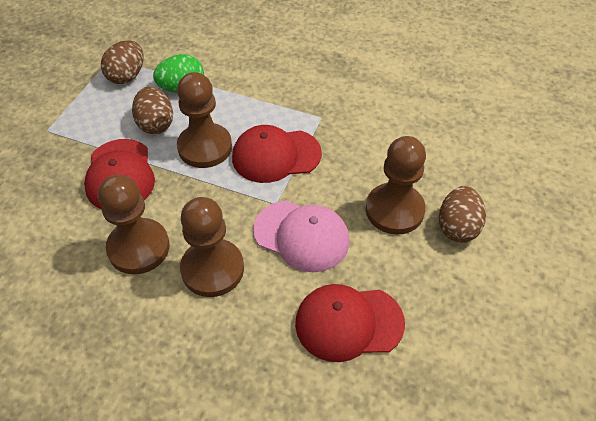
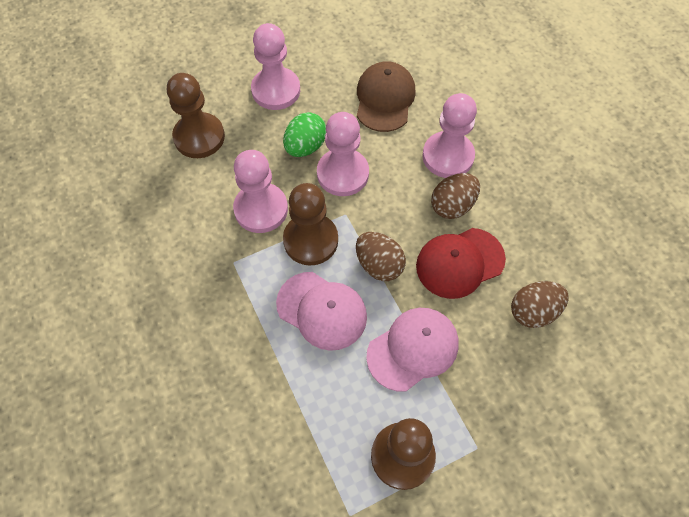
brown cap: 0 -> 1
brown pawn: 4 -> 3
pink cap: 1 -> 2
pink pawn: 0 -> 4
red cap: 3 -> 1

